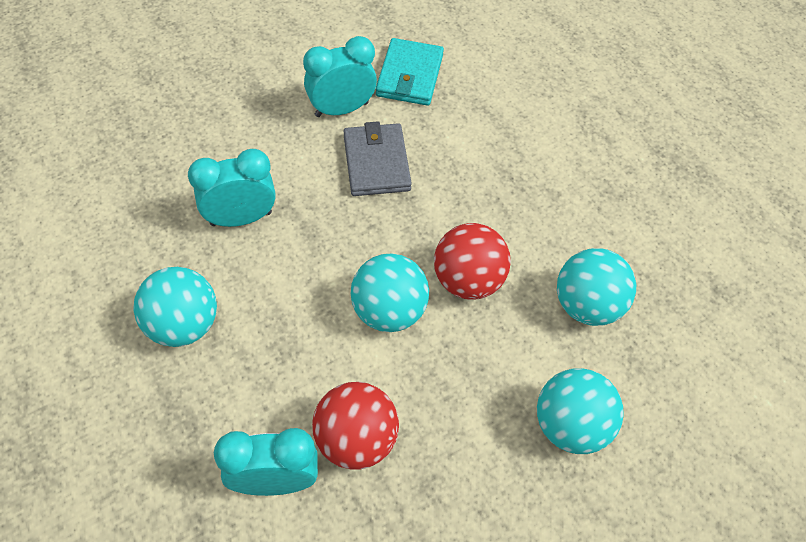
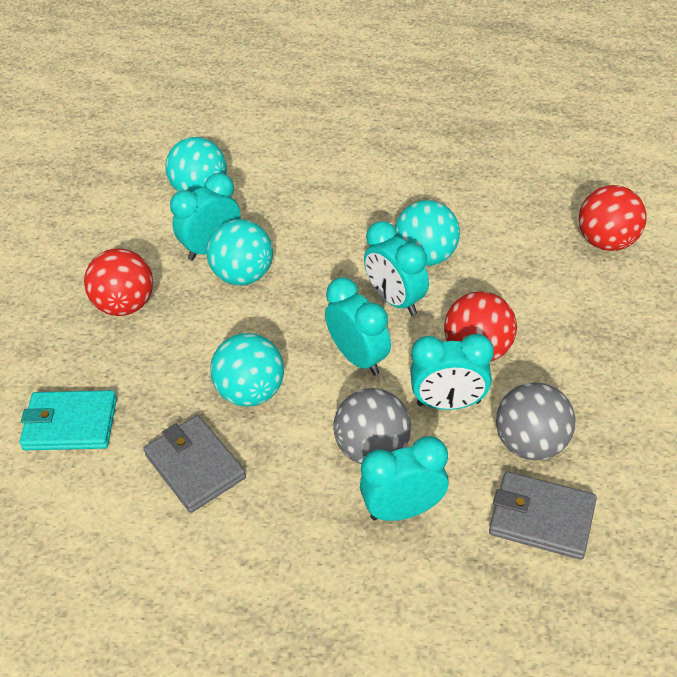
grey ball: 0 -> 2
grey wallet: 1 -> 2
red ball: 2 -> 3
turquoise clock: 3 -> 5

